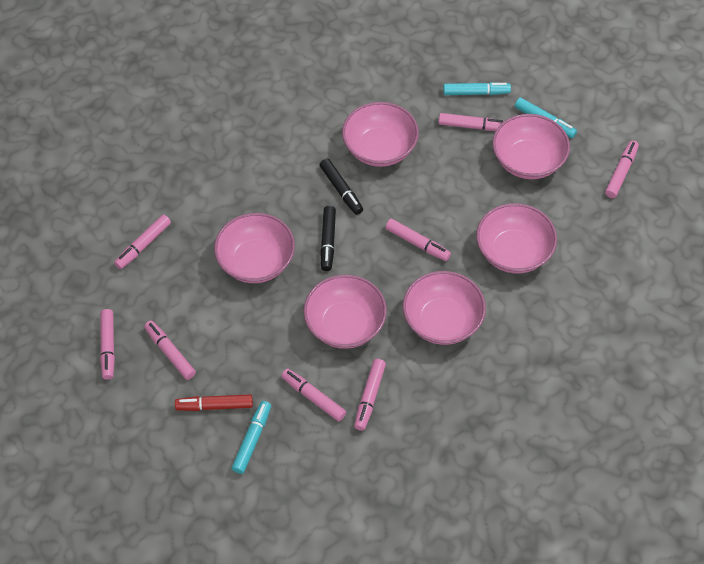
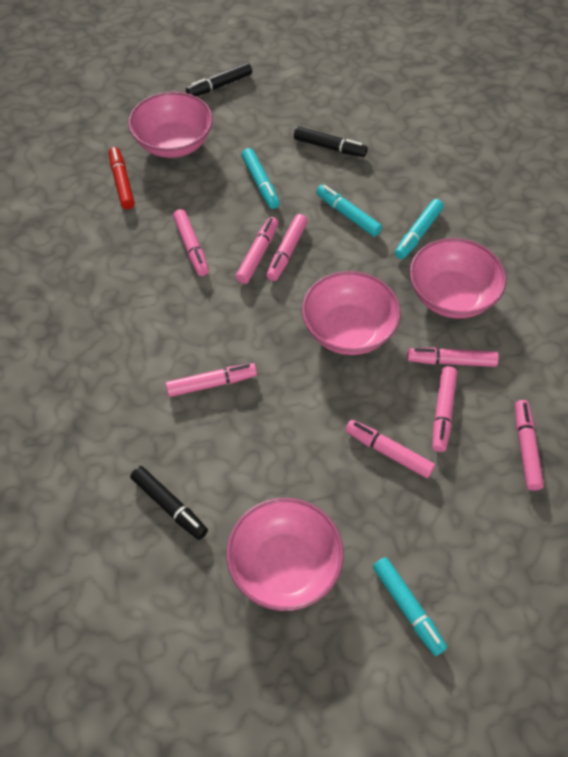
black marker: 2 -> 3
pink bowl: 6 -> 4
turquoise marker: 3 -> 4

